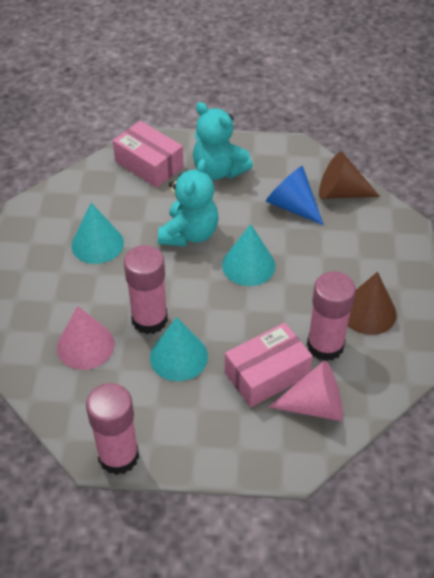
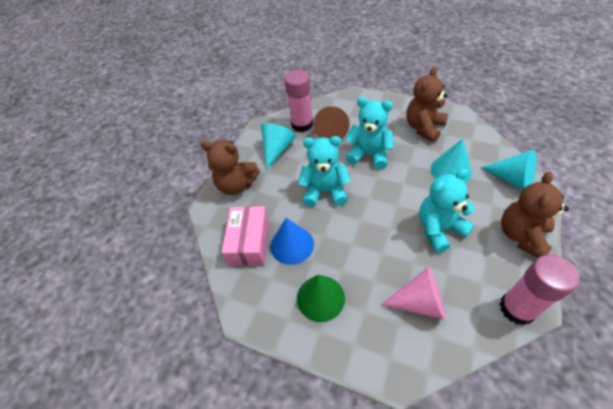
brown cone: 2 -> 1
brown teddy bear: 0 -> 3
green cone: 0 -> 1
pink box: 2 -> 1
pink cone: 2 -> 1
pink glue stick: 3 -> 2
turquoise teddy bear: 2 -> 3

